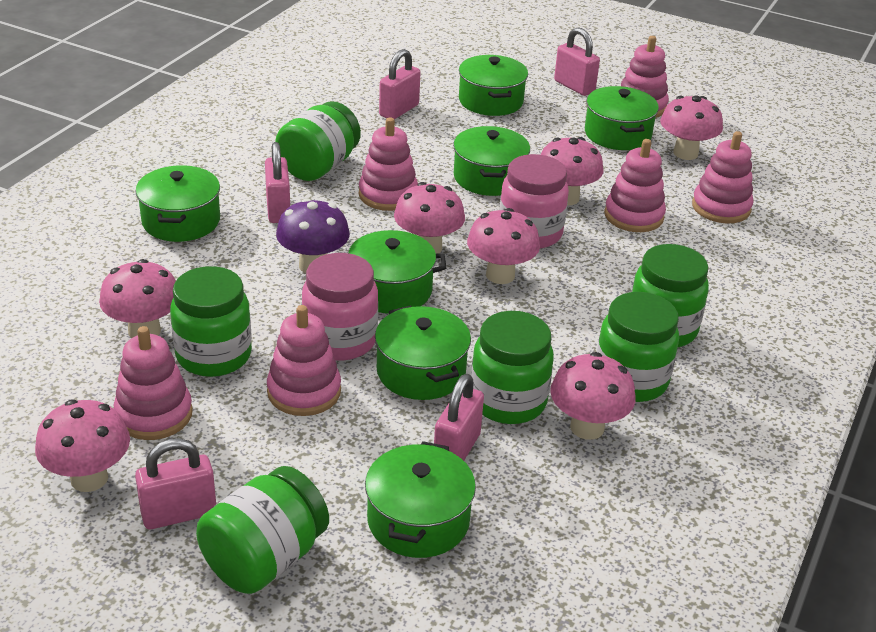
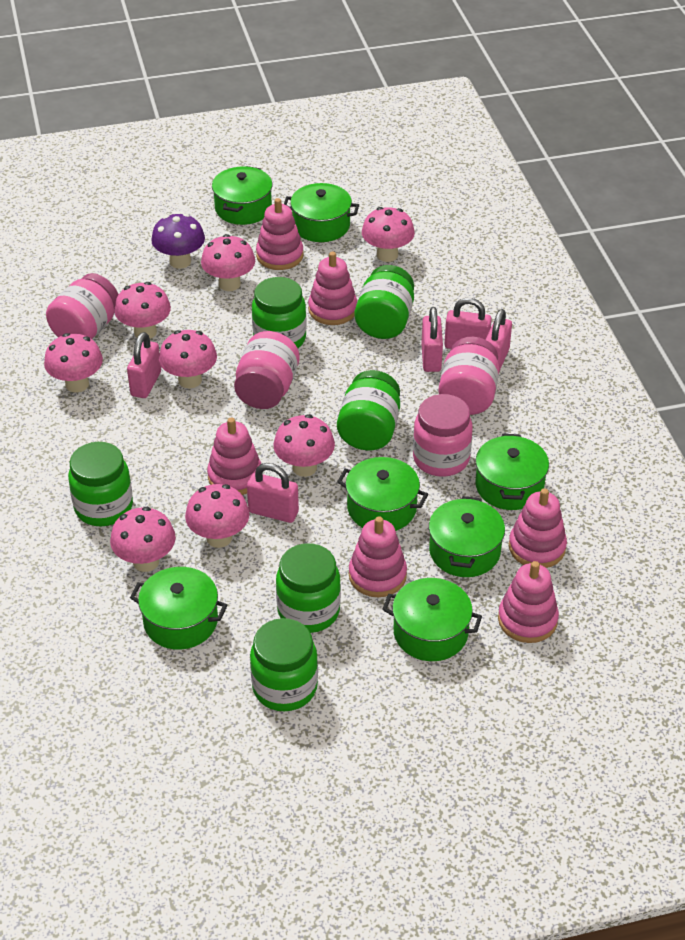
pink jar: 2 -> 4
pink mushroom: 7 -> 8

